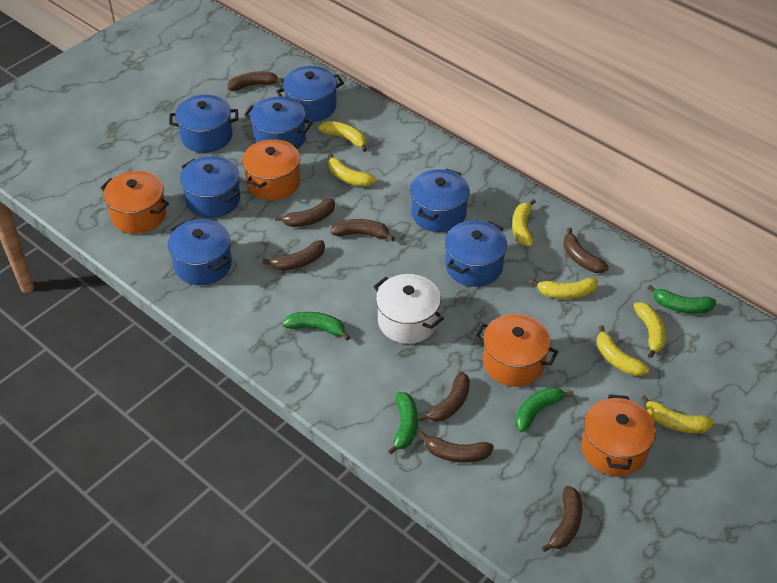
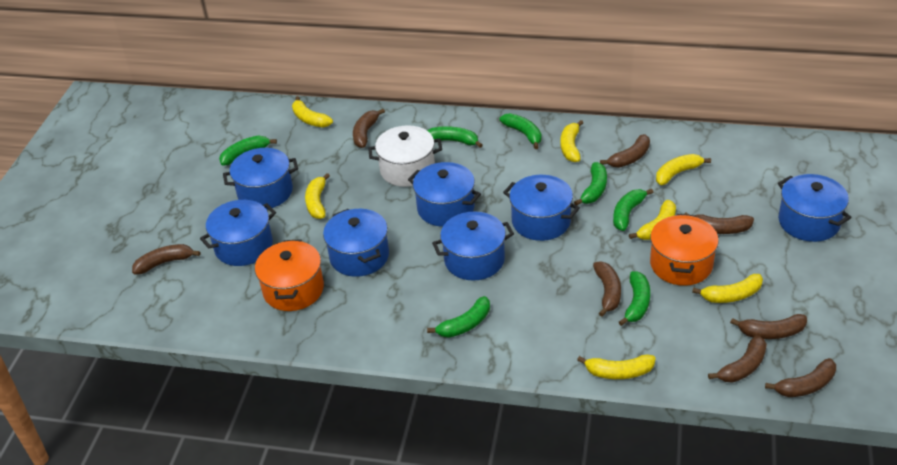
green banana: 4 -> 7
orange pot: 4 -> 2

